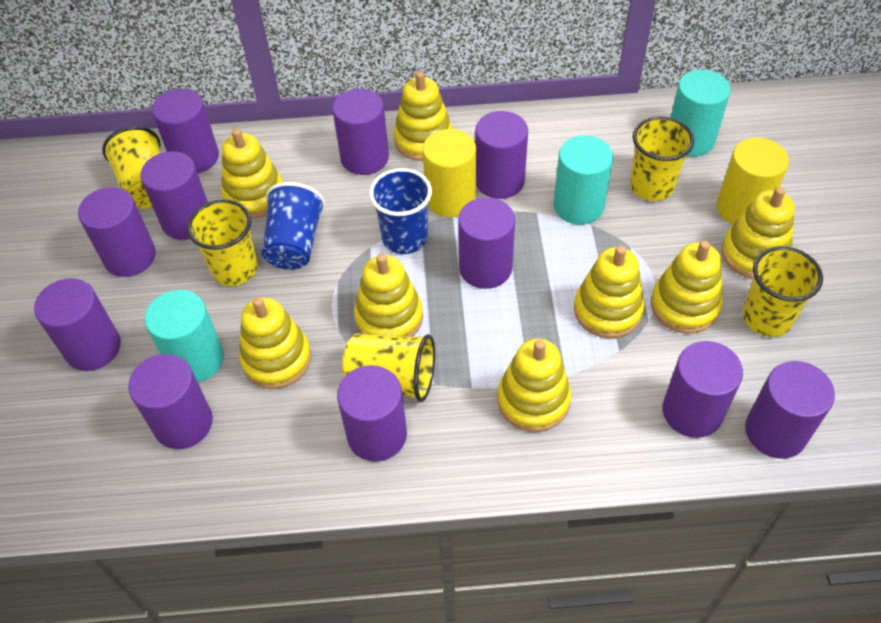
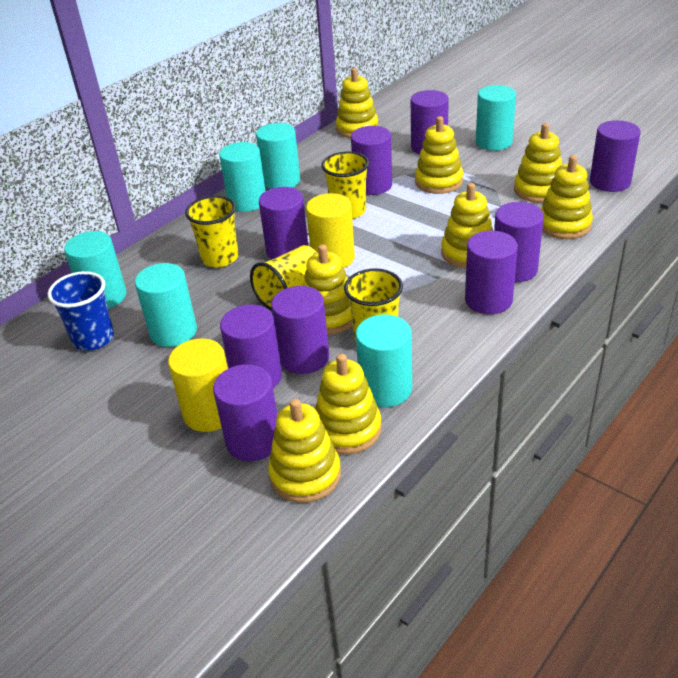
blue cup: 2 -> 1
purple cylinder: 11 -> 9
turquoise cylinder: 3 -> 6
yellow cup: 5 -> 4

